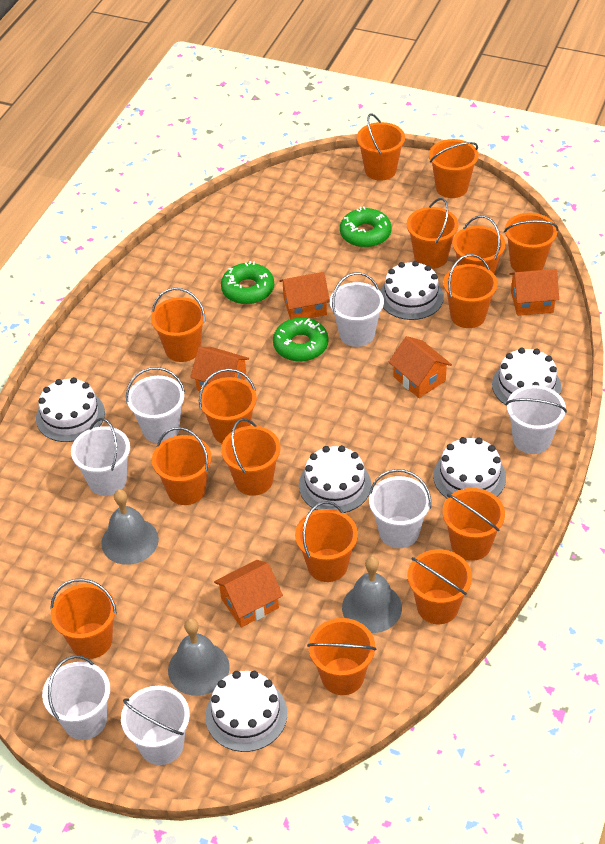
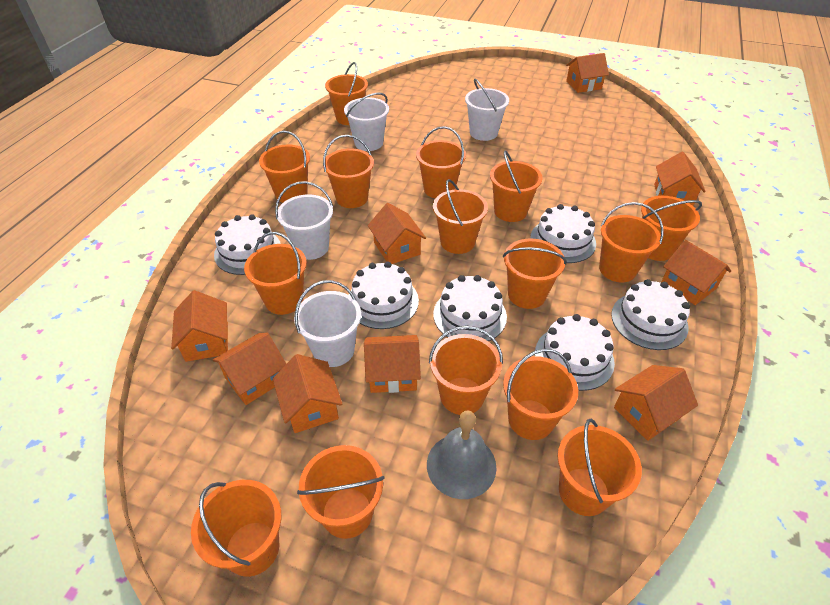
green donut: 3 -> 0
grey bell: 3 -> 1
orange house: 5 -> 9
white bucket: 7 -> 4

